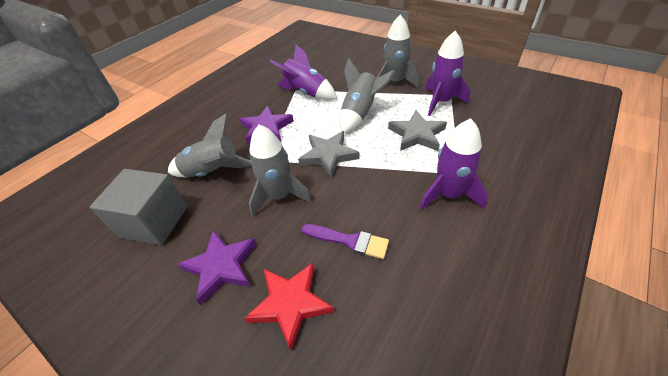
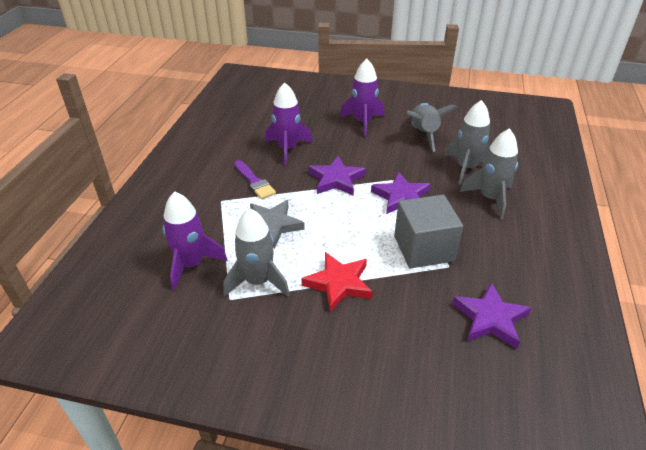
grey star: 2 -> 1
purple star: 2 -> 3

